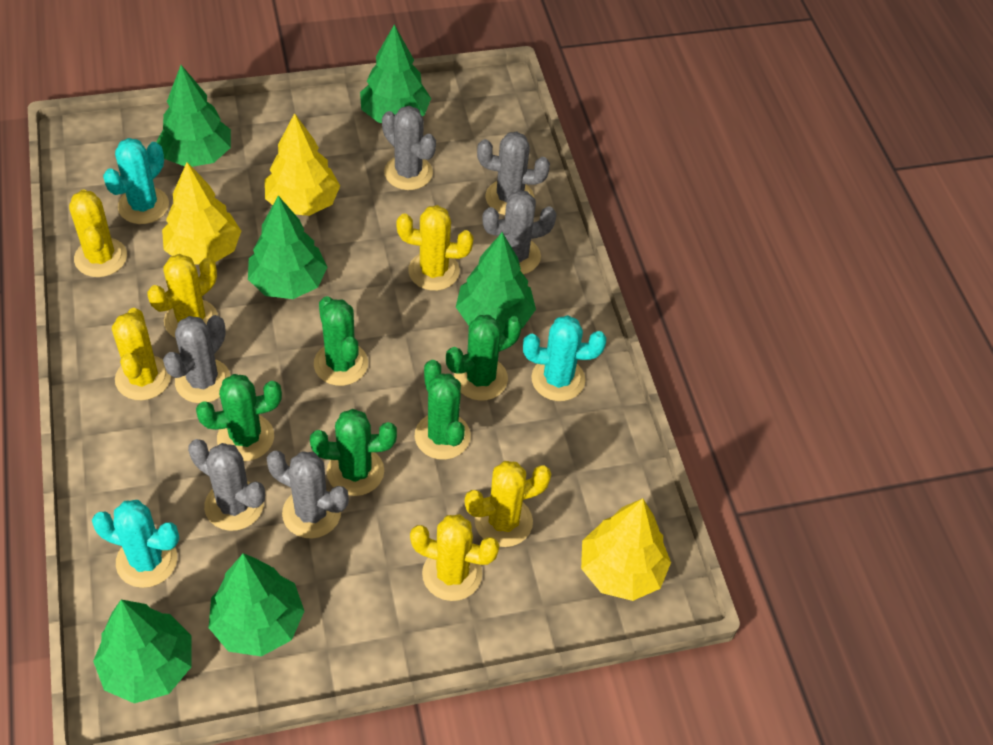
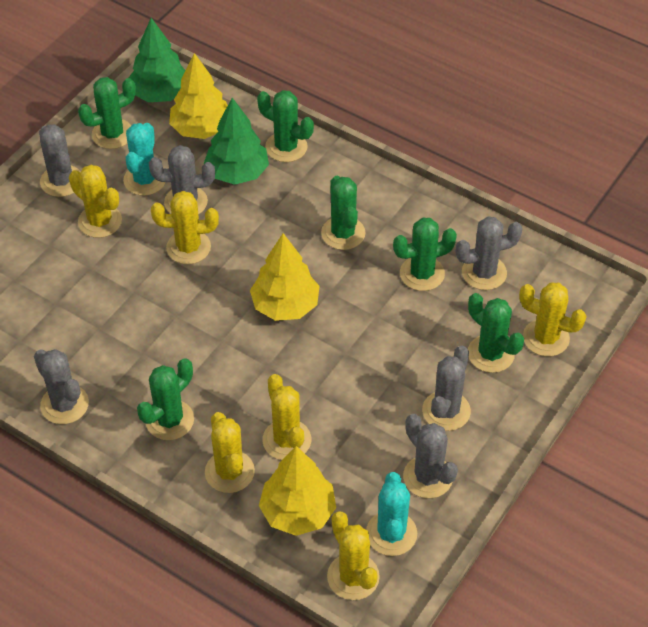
green cactus: 5 -> 6
green tree: 6 -> 2
turquoise cactus: 3 -> 2

